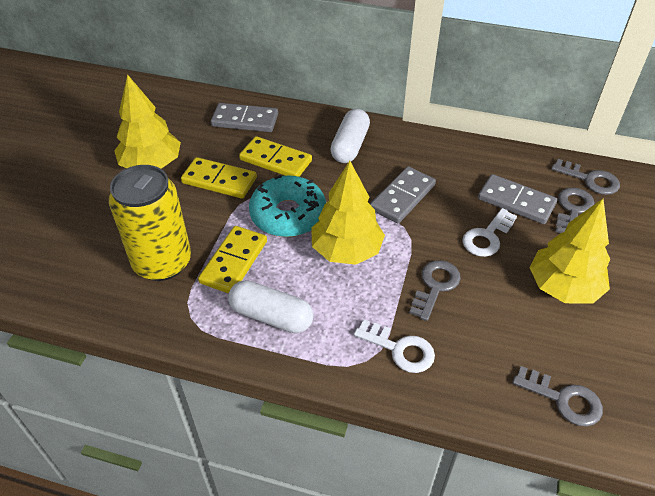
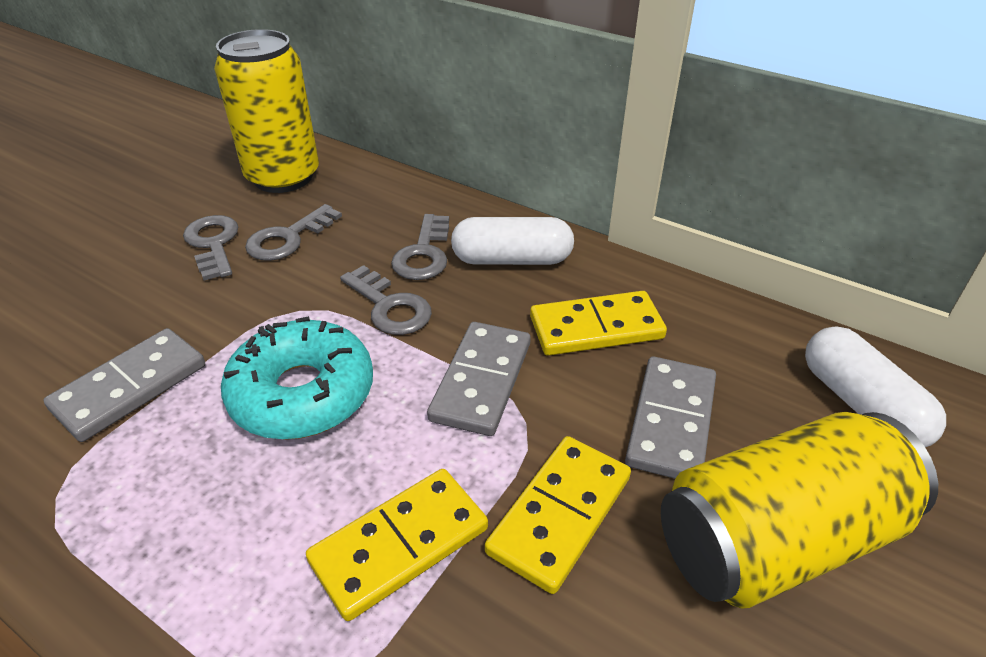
white key: 2 -> 0
yellow can: 1 -> 2
yellow tree: 3 -> 0

